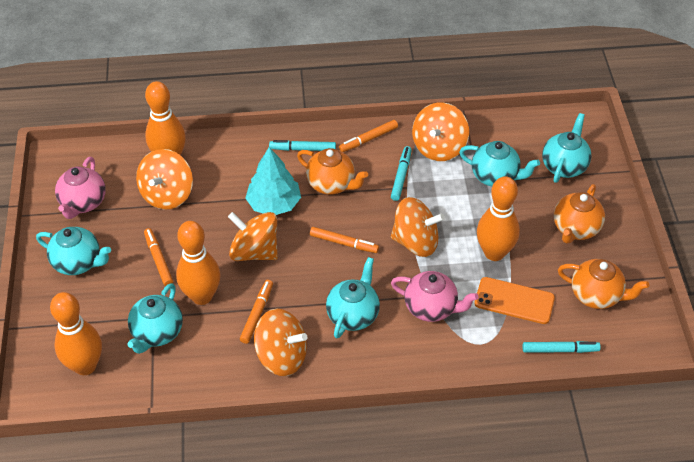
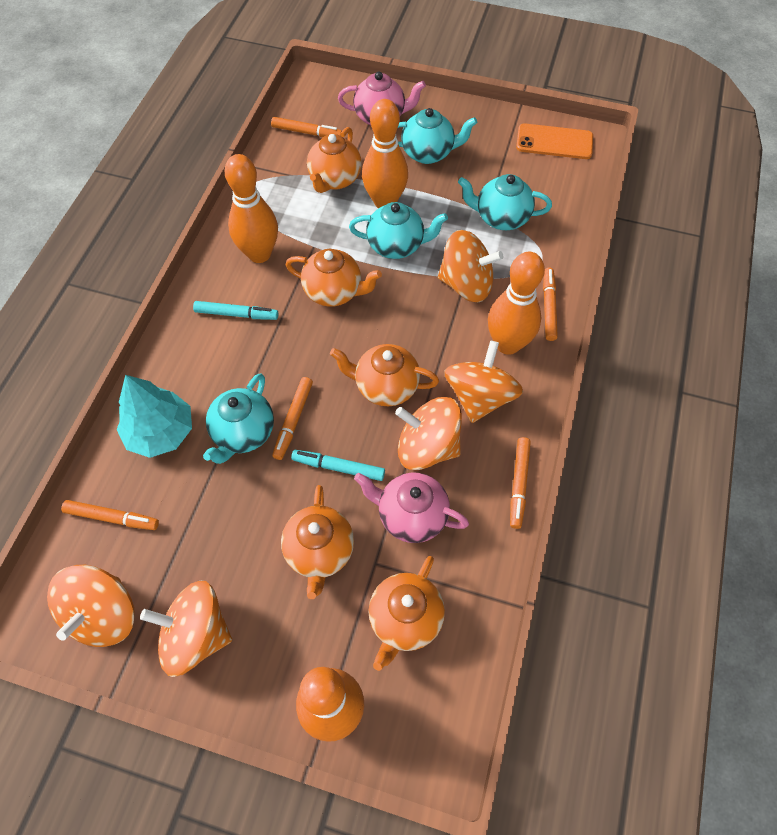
orange marker: 4 -> 5
orange teapot: 3 -> 5
turquoise marker: 3 -> 2
turquoise teapot: 5 -> 4

